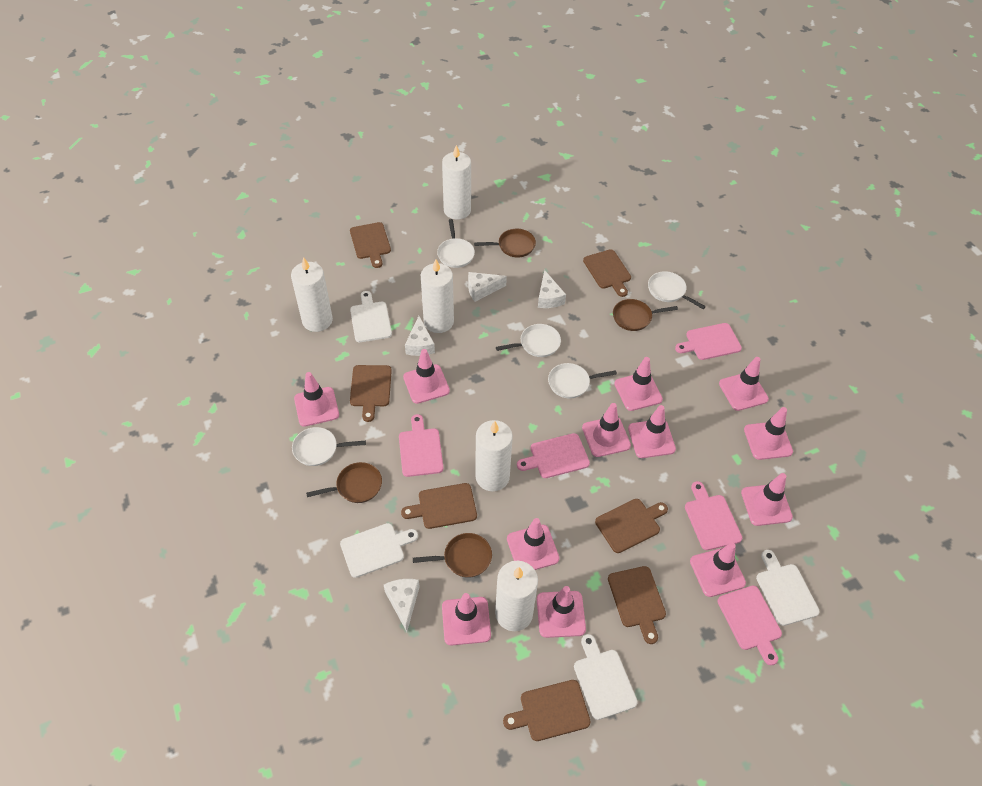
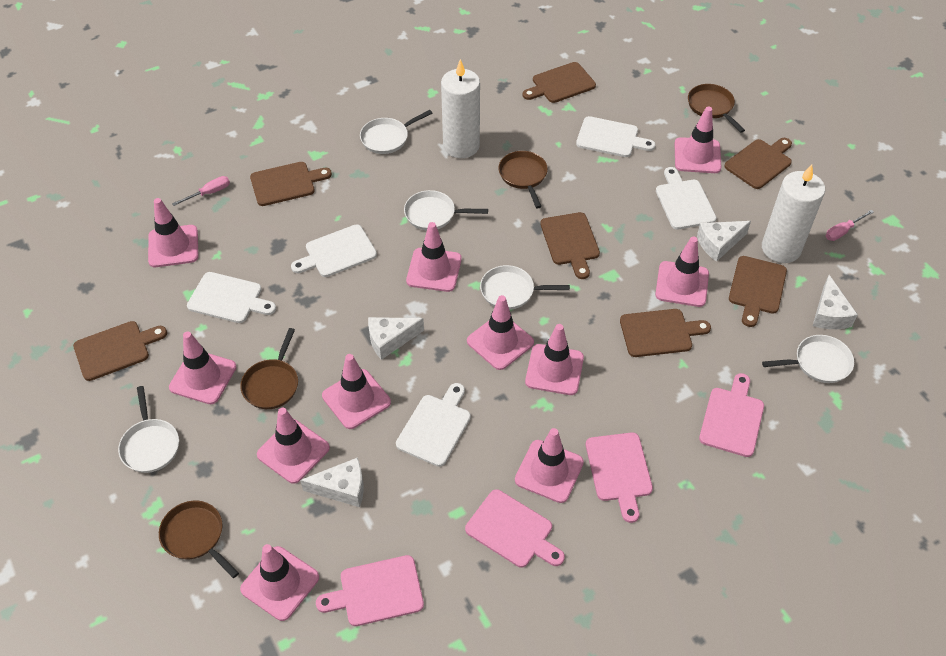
pink cutting board: 5 -> 4
pink screwdriver: 0 -> 2
pink traffic cone: 12 -> 11
white candle: 5 -> 2
white cutting board: 4 -> 5

